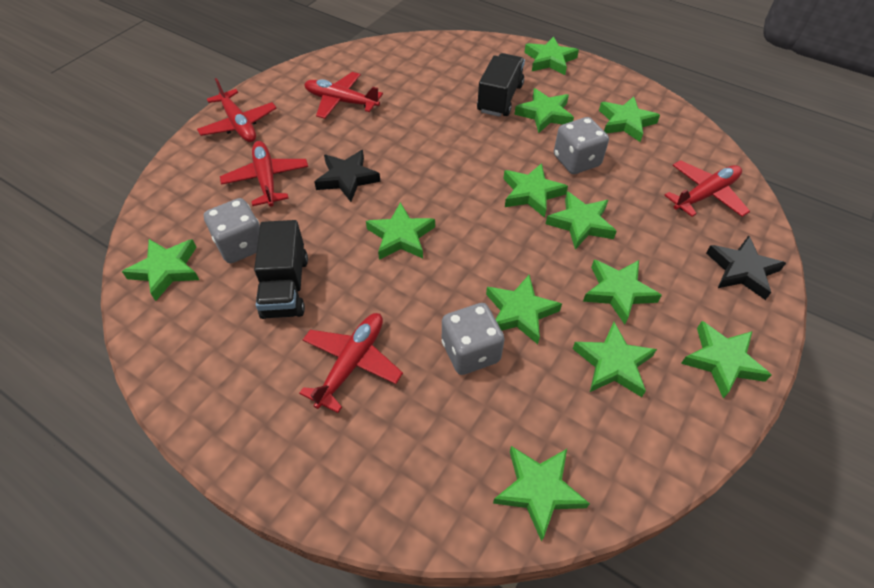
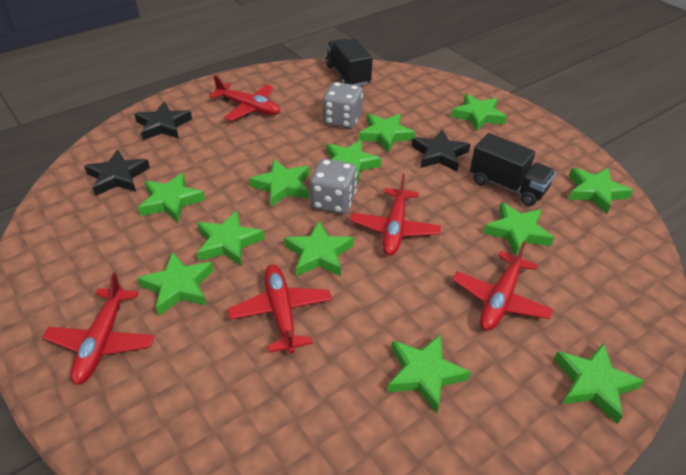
black star: 2 -> 3
grey dice: 3 -> 2

